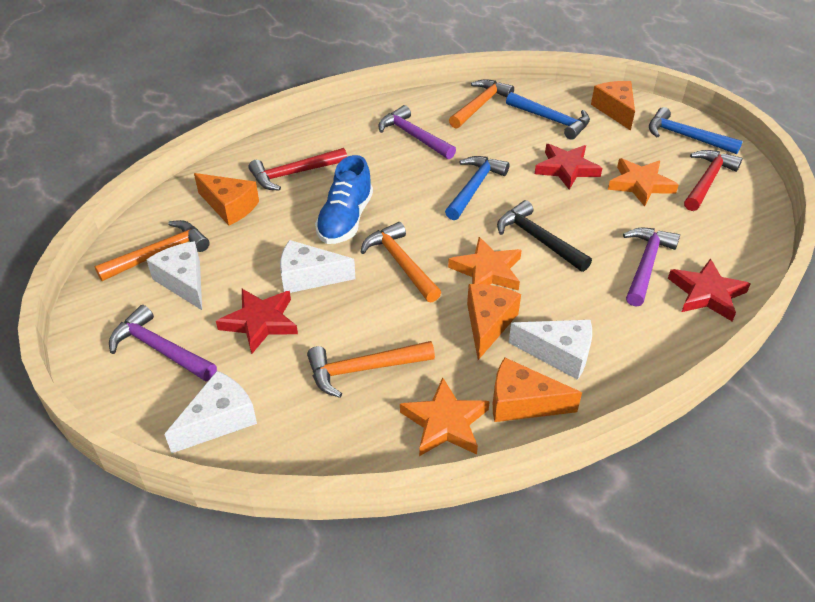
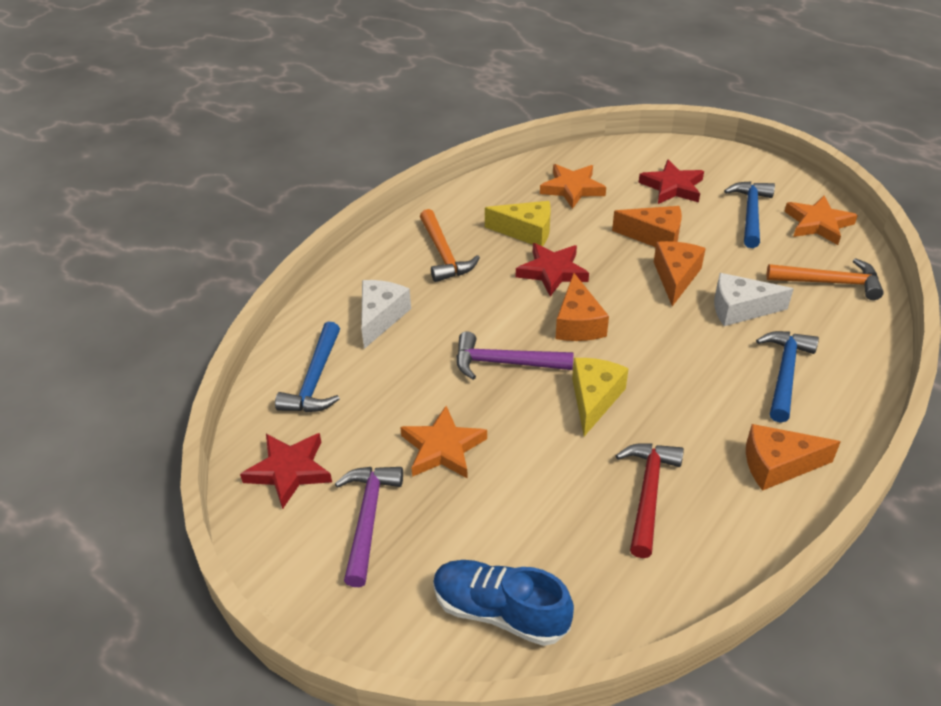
black hammer: 1 -> 0
orange hammer: 4 -> 2
purple hammer: 3 -> 2
red hammer: 2 -> 1
white cheese: 4 -> 2
yellow cheese: 0 -> 2

